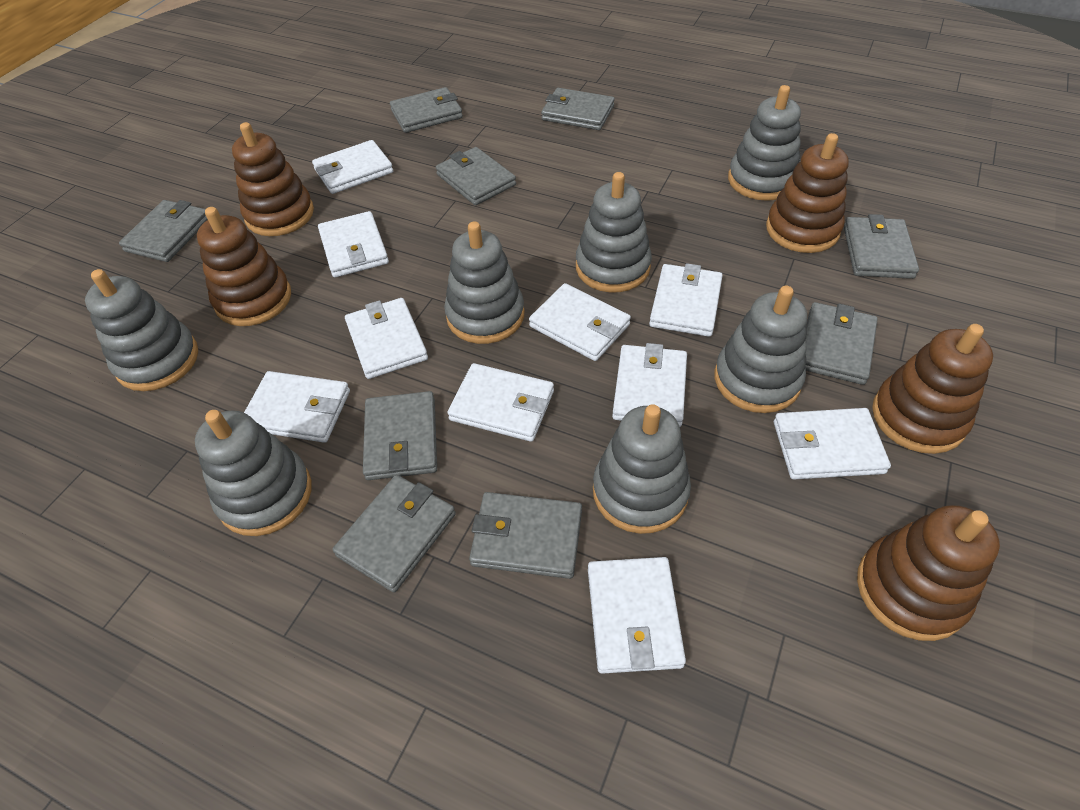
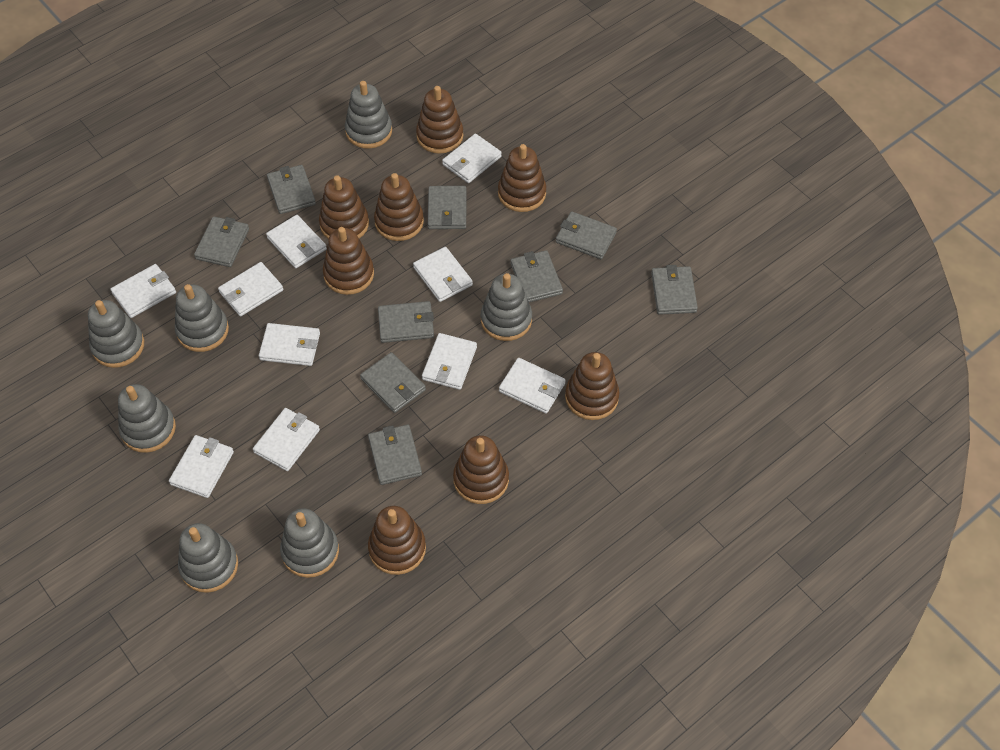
brown stacking toy: 5 -> 8

